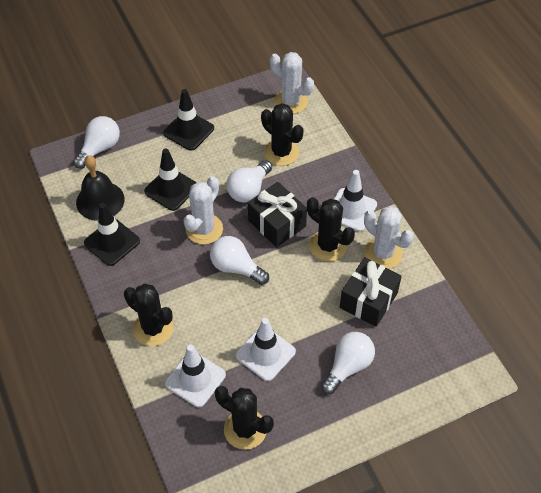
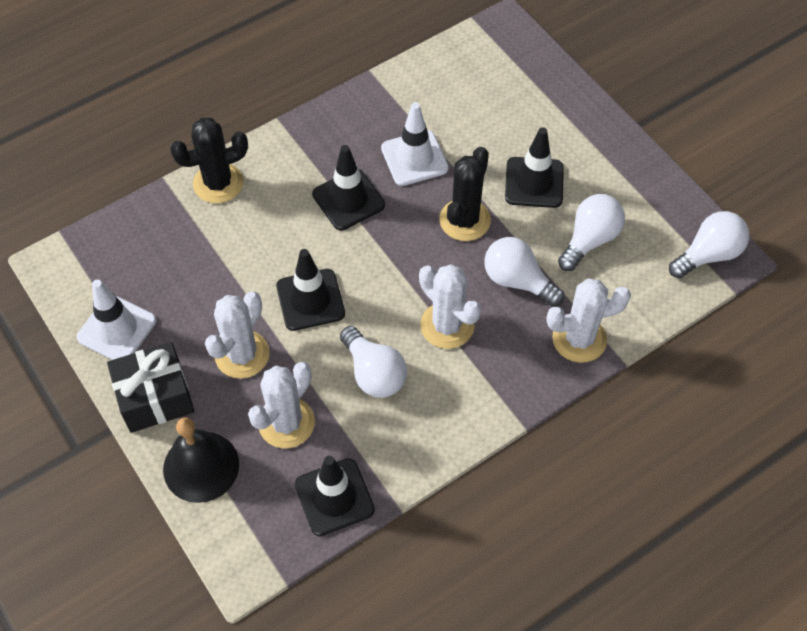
black cactus: 4 -> 2
black gift: 2 -> 1
black traffic cone: 3 -> 4
white cactus: 3 -> 4
white traffic cone: 3 -> 2

